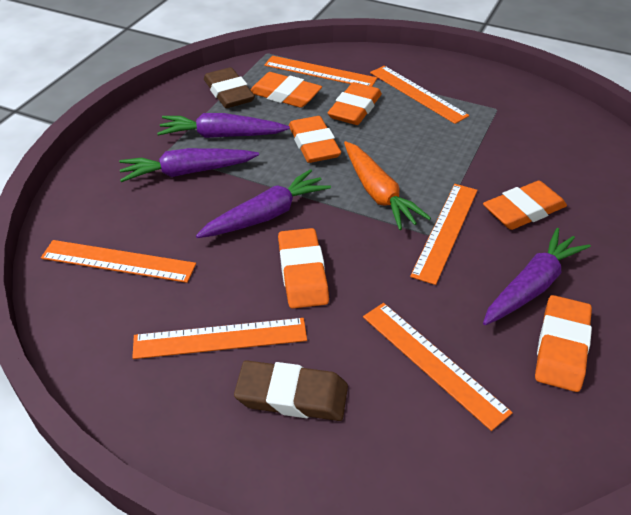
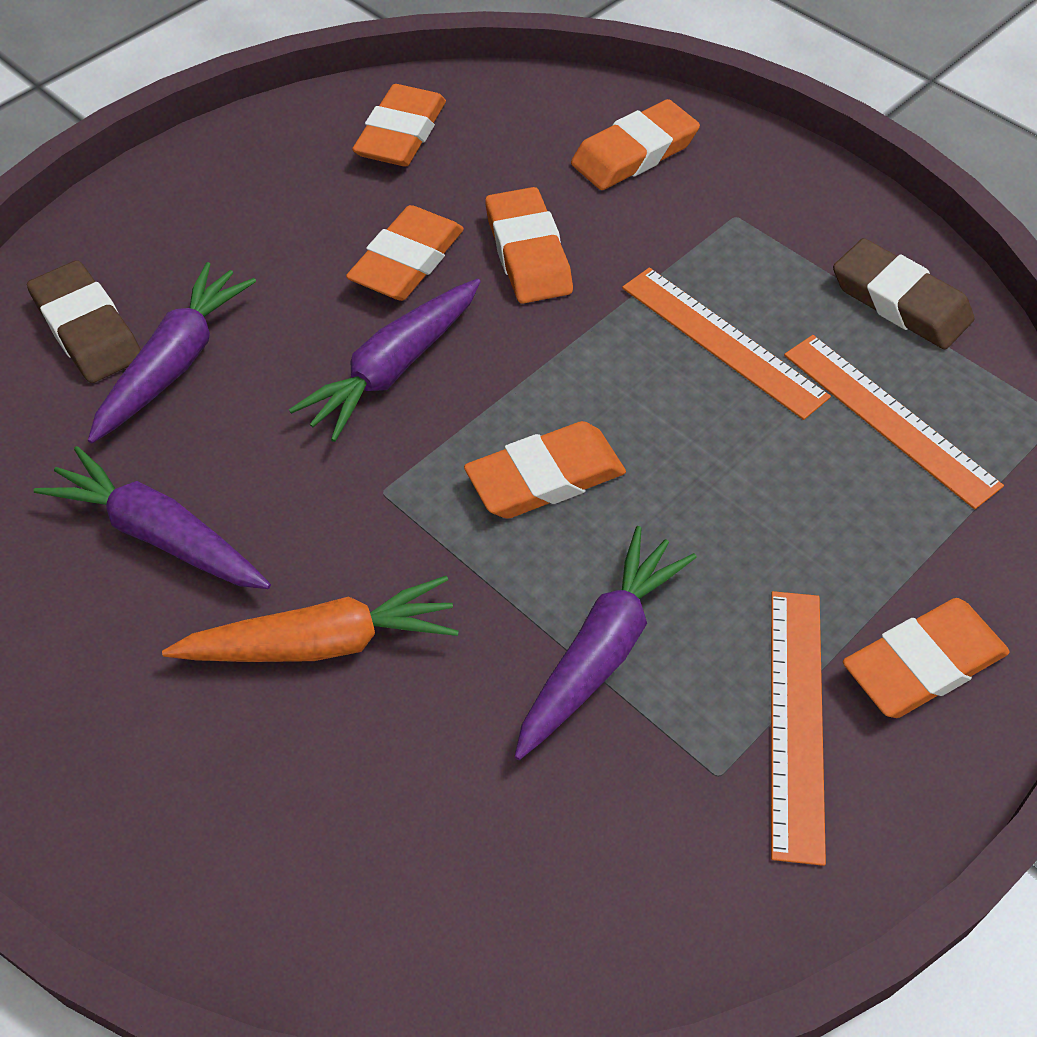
orange ruler: 6 -> 3

